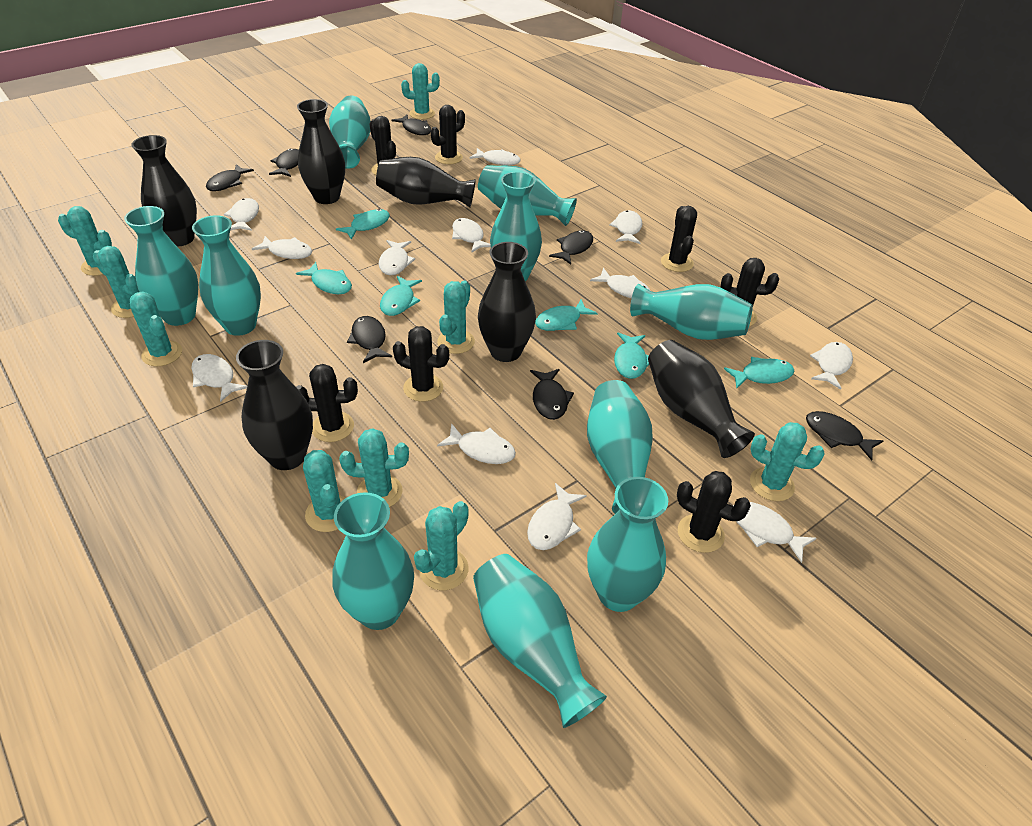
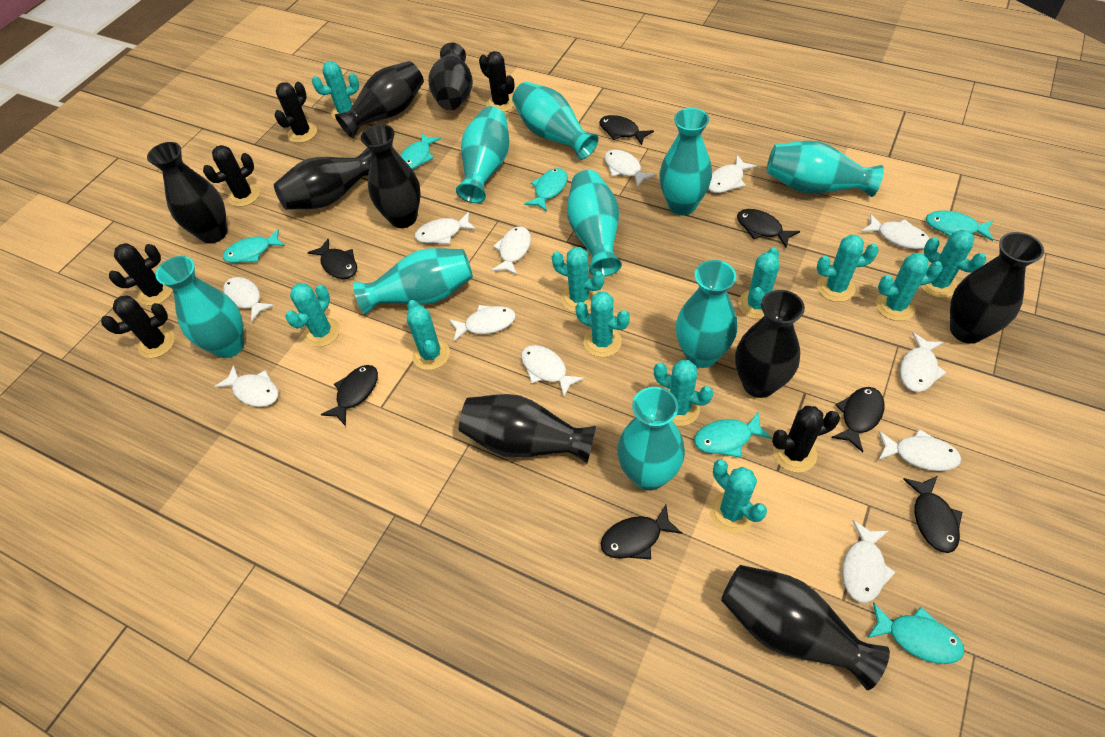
black cactus: 7 -> 6
black vase: 6 -> 9
turquoise cactus: 9 -> 11
turquoise vase: 10 -> 9

